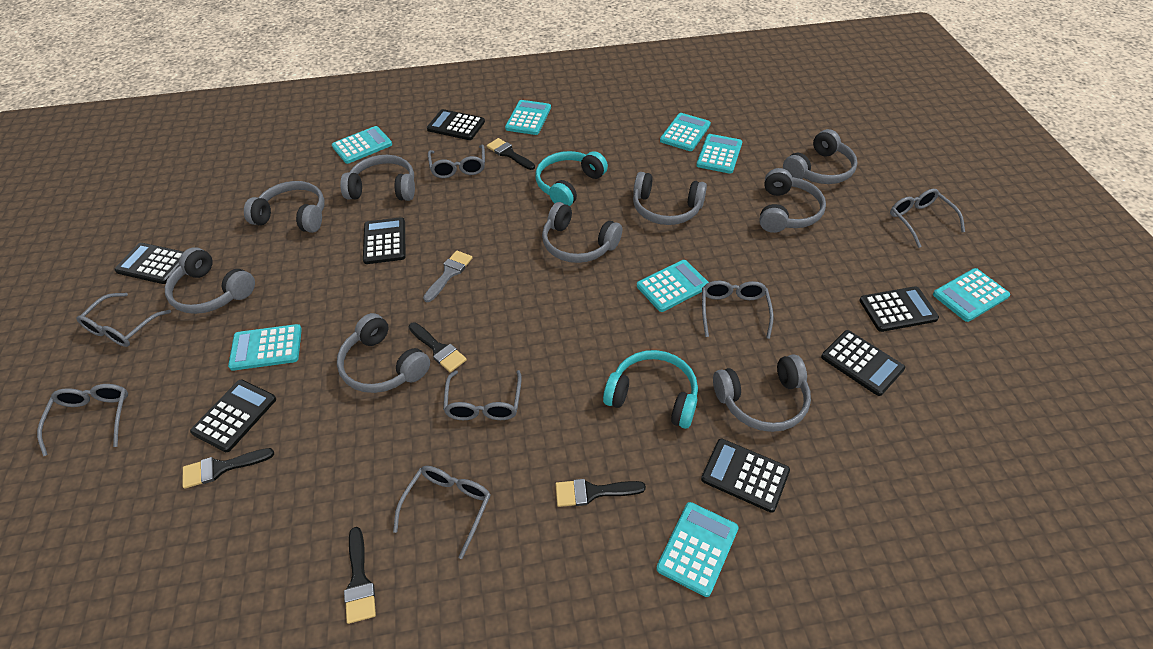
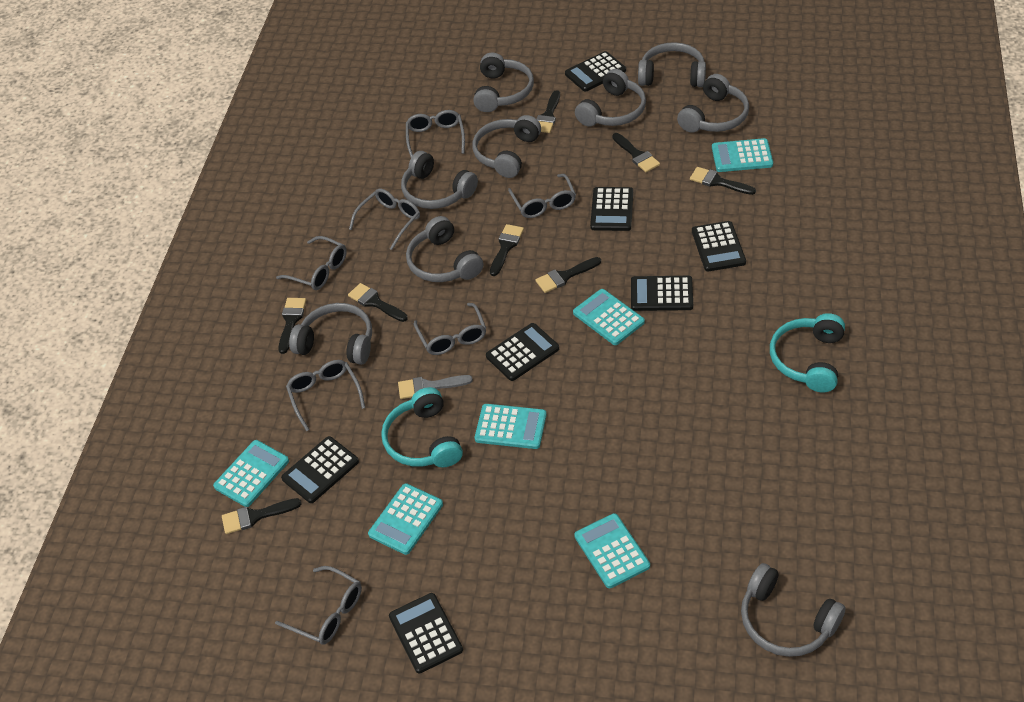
black brush: 5 -> 8
turquoise calculator: 8 -> 6

